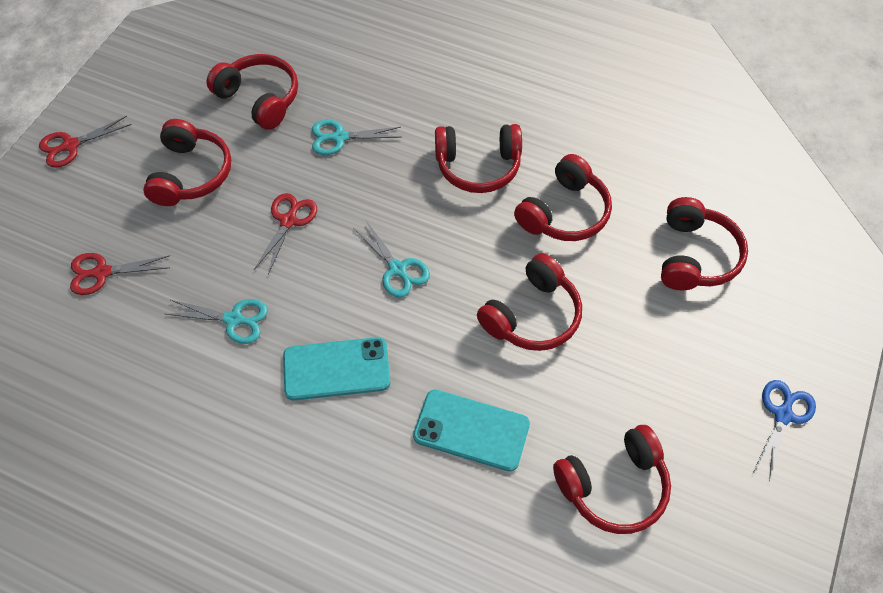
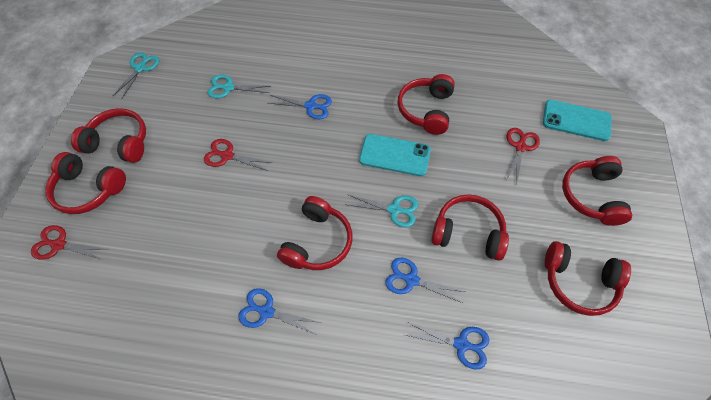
blue scissors: 1 -> 4

